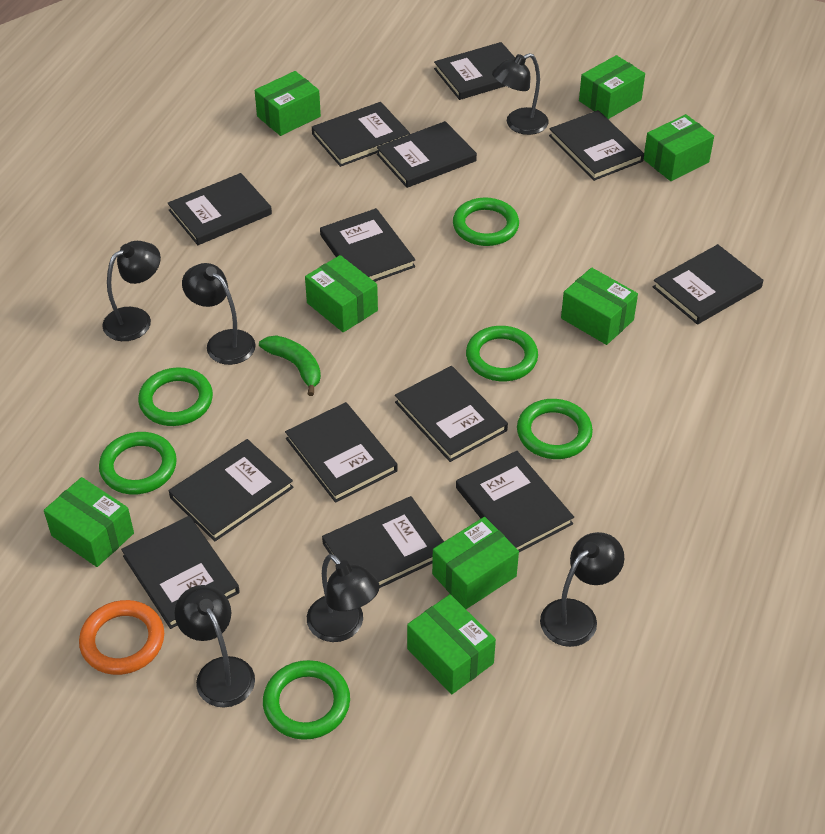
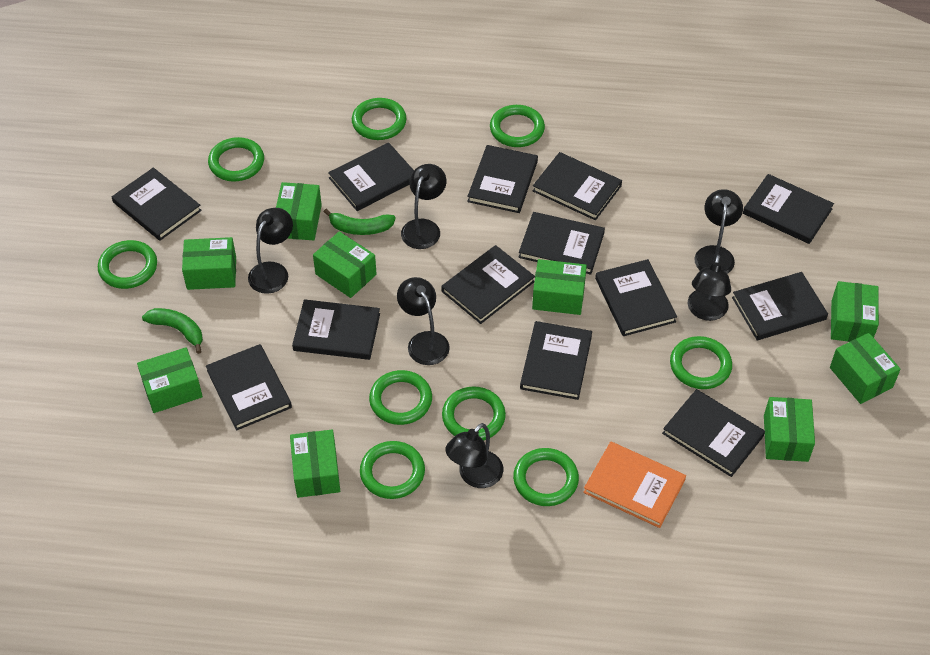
green banana: 1 -> 2
green box: 8 -> 9
green ring: 6 -> 9
orange book: 0 -> 1
orange ring: 1 -> 0

